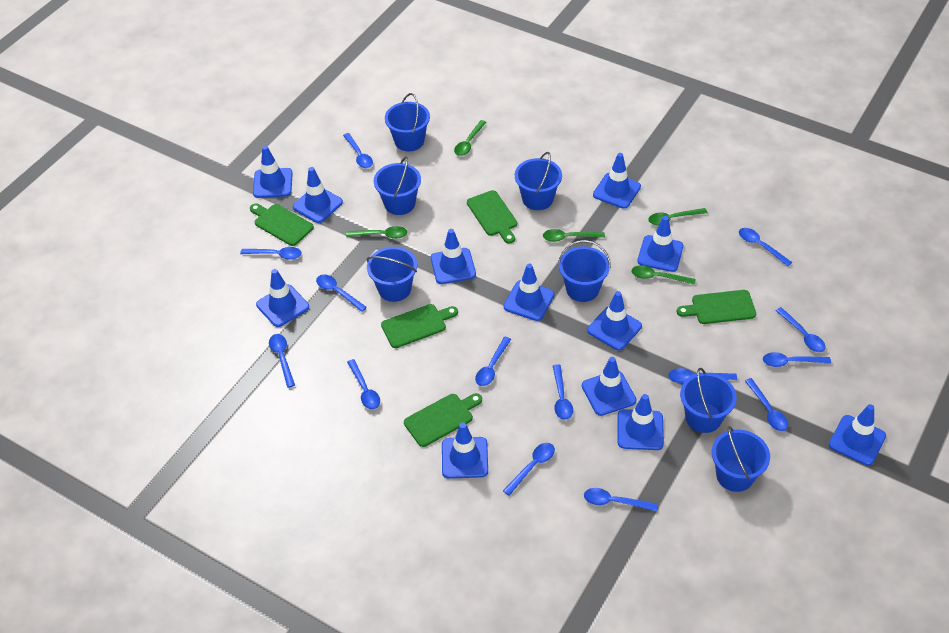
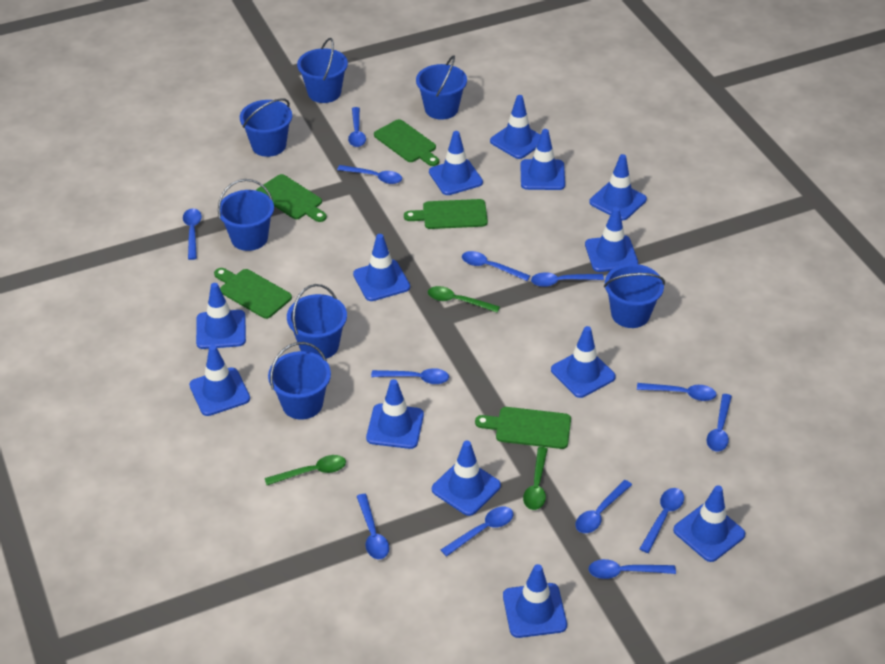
blue spoon: 14 -> 13
blue traffic cone: 12 -> 13
green spoon: 5 -> 3

